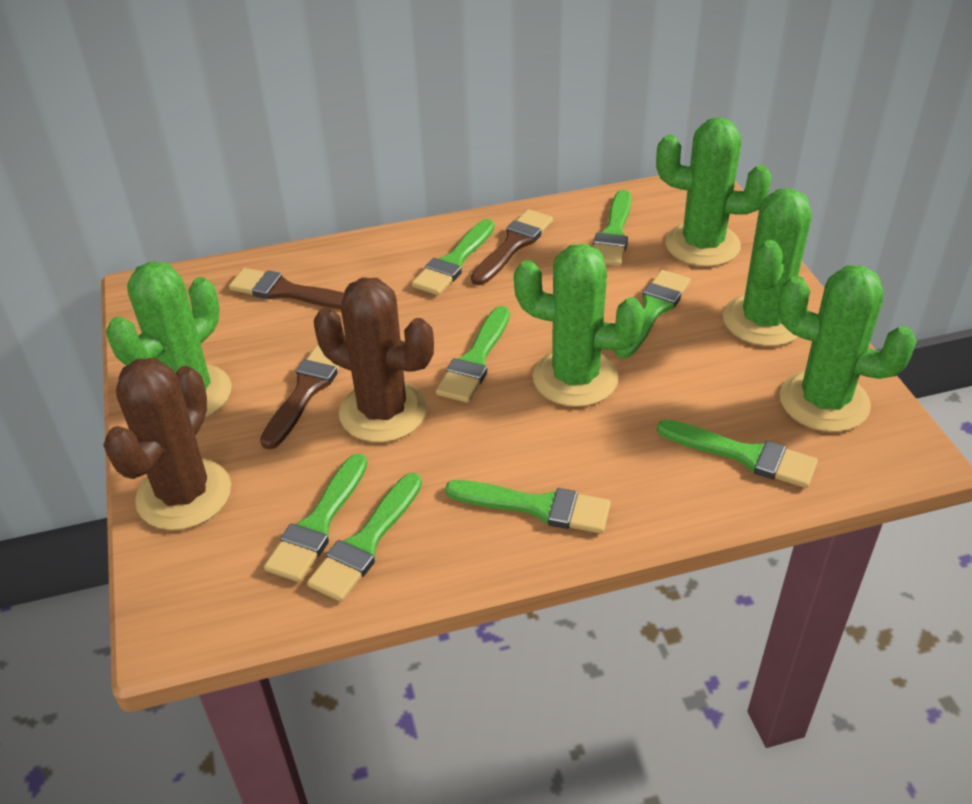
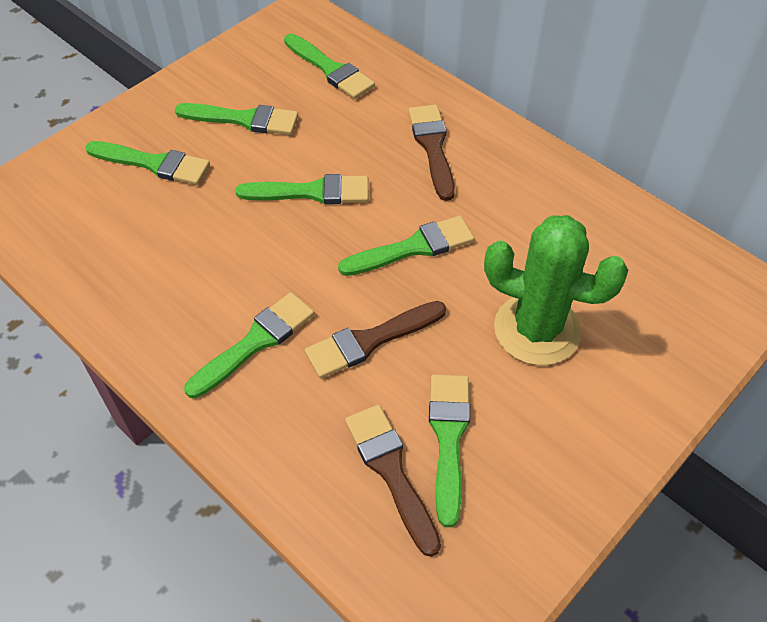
brown cactus: 2 -> 0
green brush: 8 -> 7
green cactus: 5 -> 1

